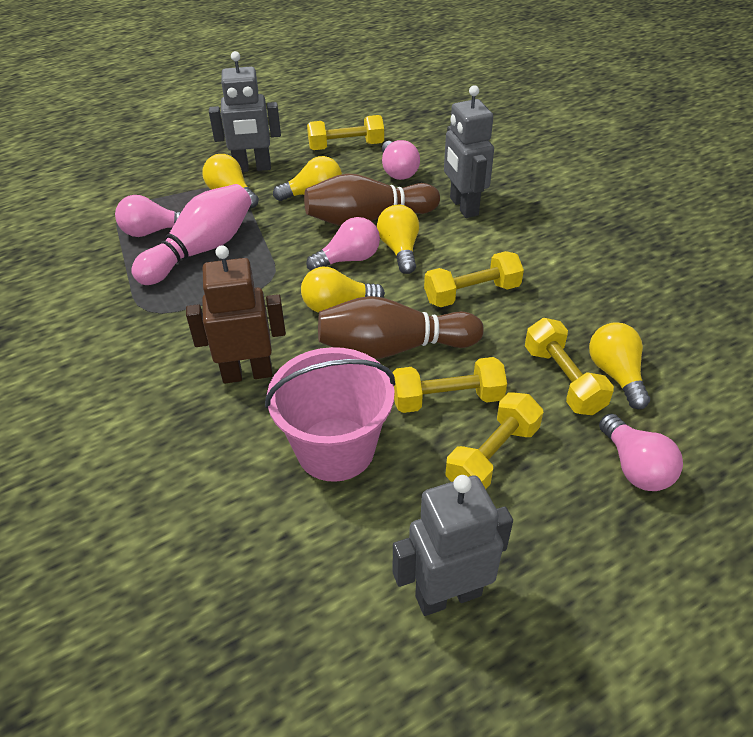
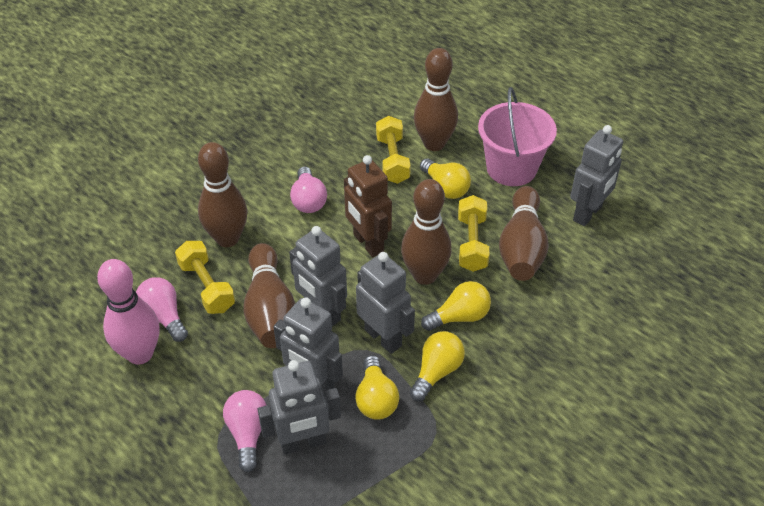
brown bowling pin: 2 -> 5
grey robot: 3 -> 5
pink light bulb: 4 -> 3
yellow dumbbell: 5 -> 3
yellow light bulb: 5 -> 4

